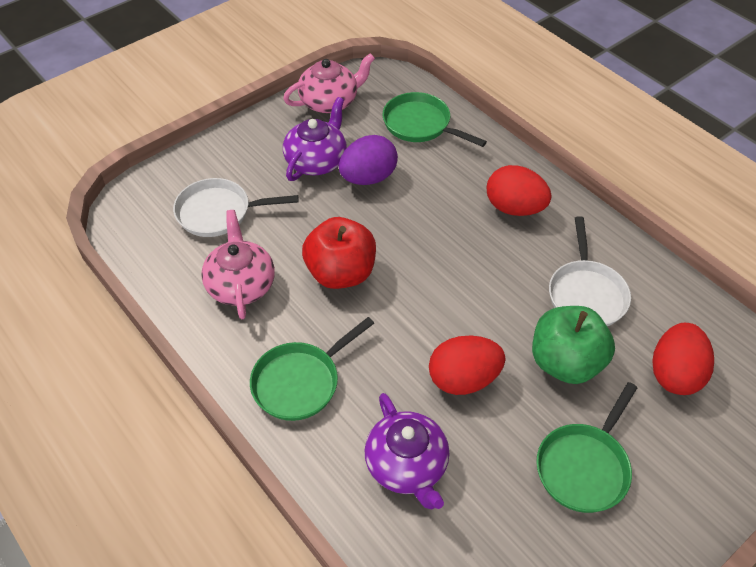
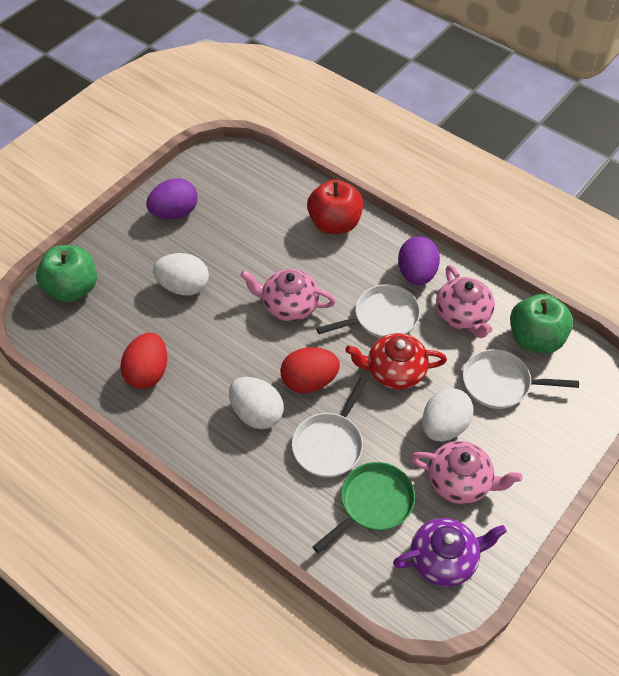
green apple: 1 -> 2
green pan: 3 -> 1
pink teapot: 2 -> 3
purple egg: 1 -> 2
purple teapot: 2 -> 1
red egg: 3 -> 2
red teapot: 0 -> 1
white egg: 0 -> 3
white pan: 2 -> 3

